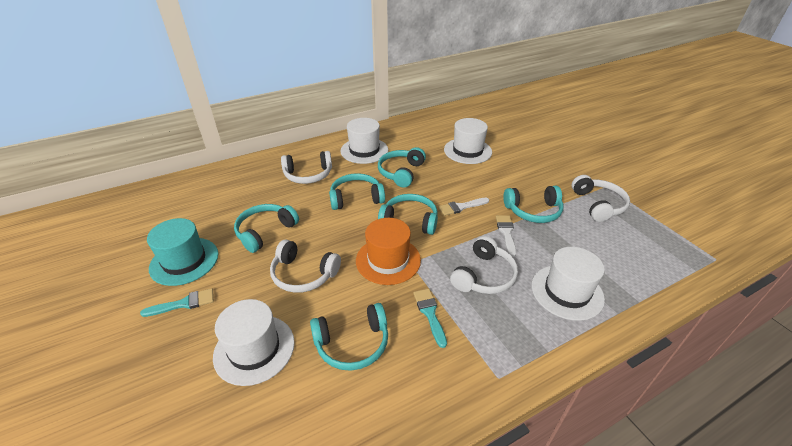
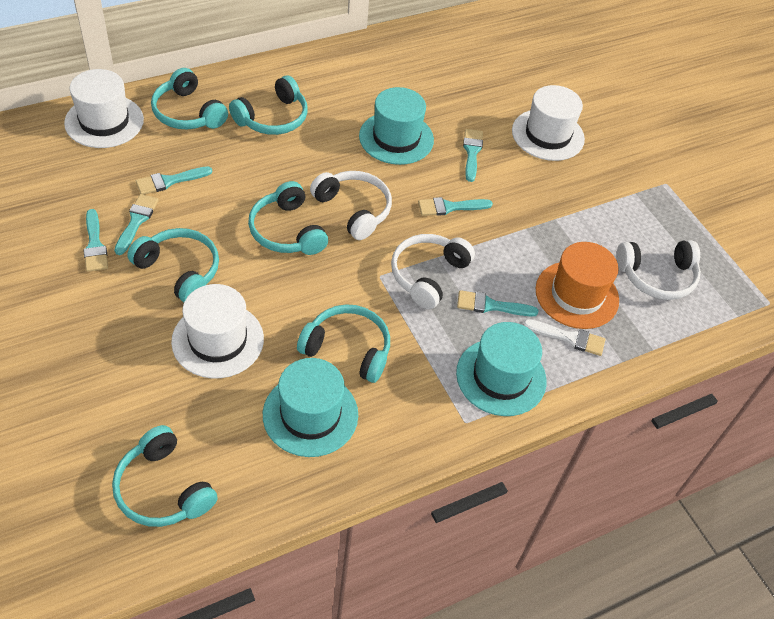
turquoise brush: 2 -> 6
turquoise hat: 1 -> 3
white brush: 2 -> 1
white hat: 4 -> 3
white headphones: 4 -> 3

